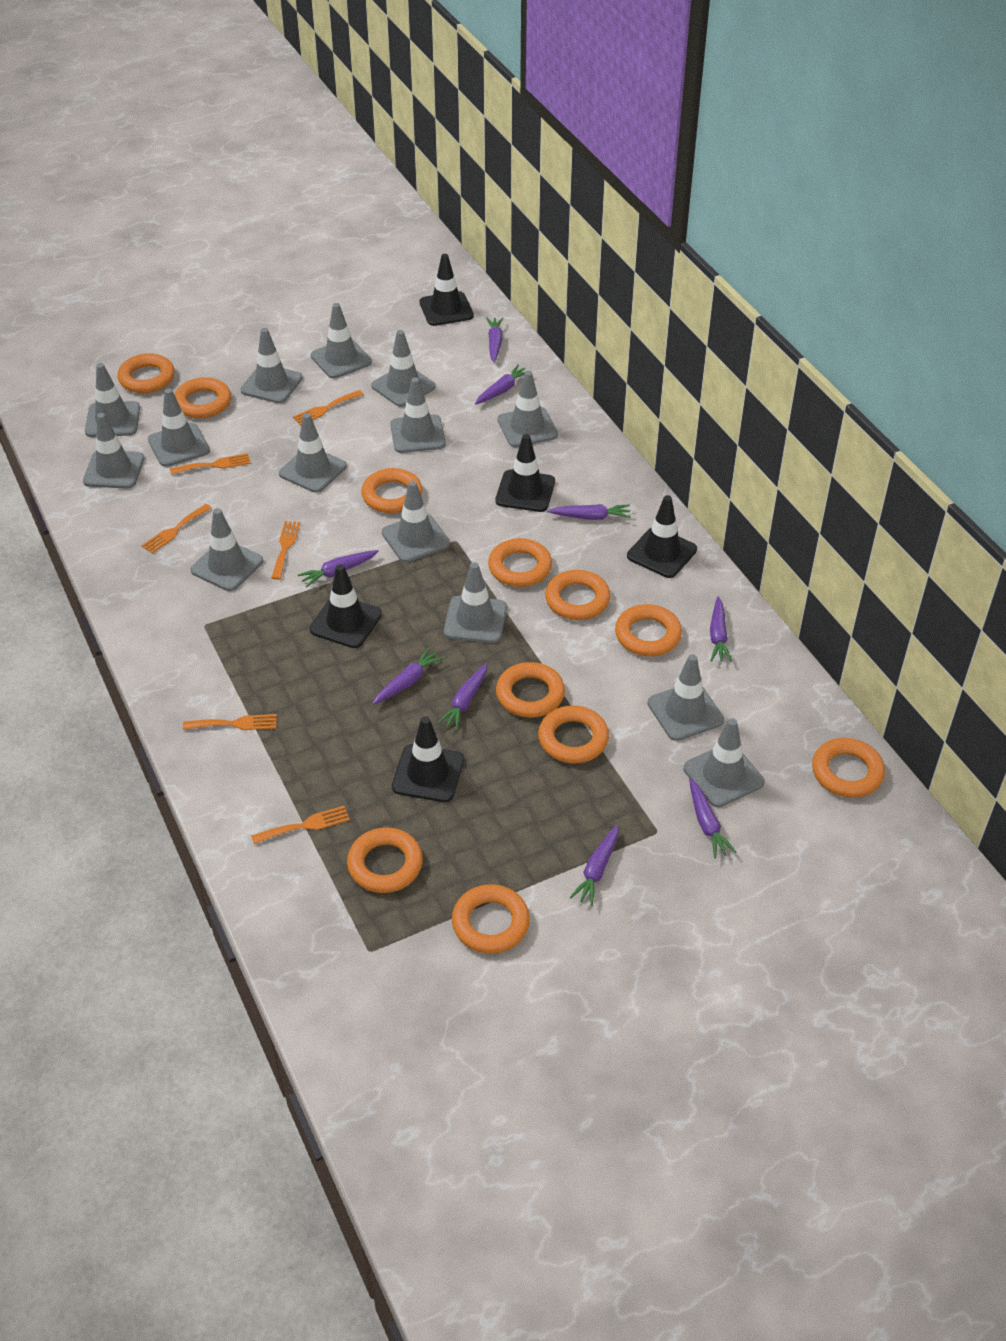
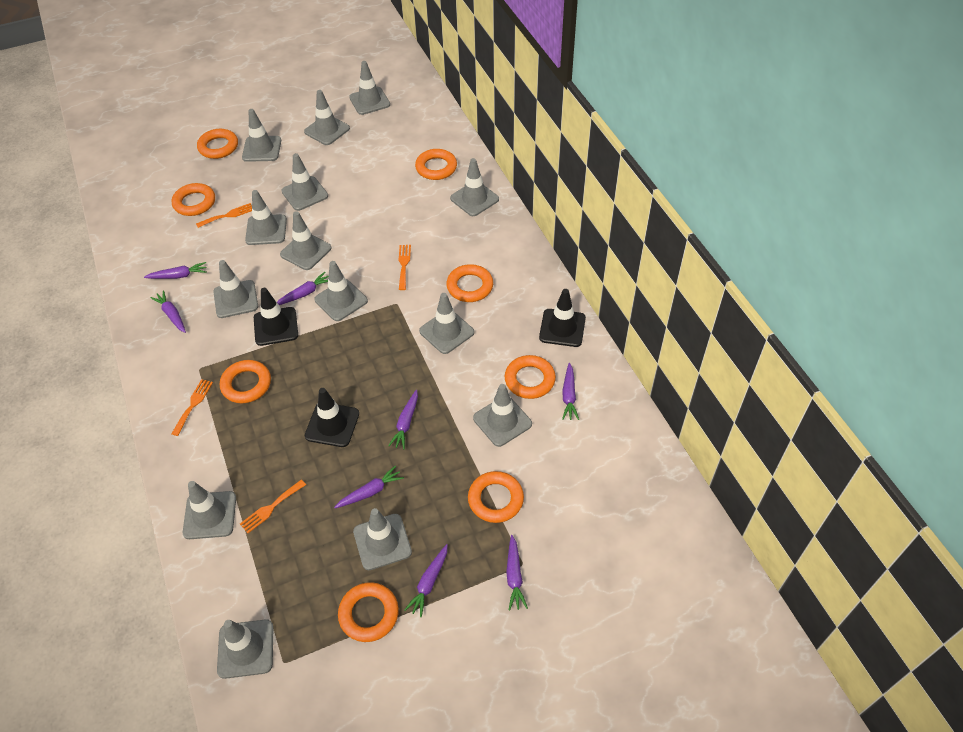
black traffic cone: 5 -> 3
orange fork: 6 -> 4
orange ring: 11 -> 8
purple carrot: 9 -> 8

